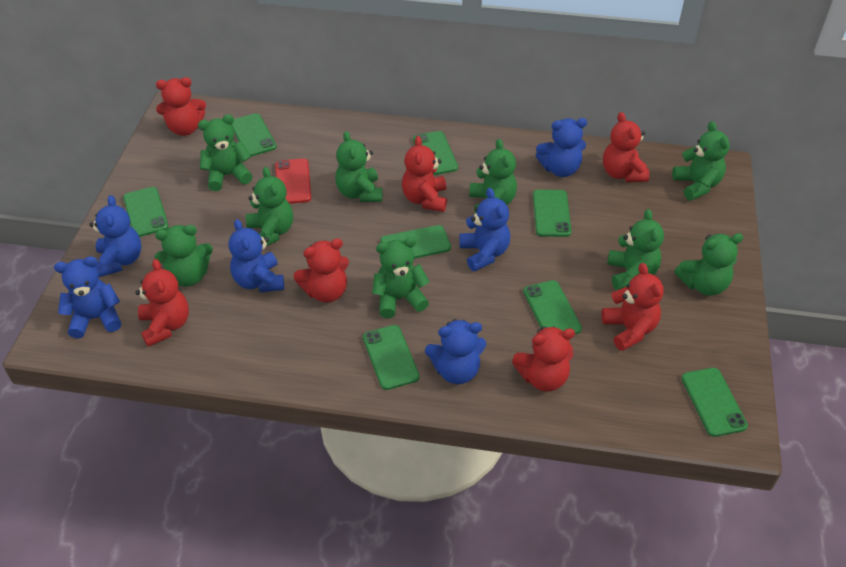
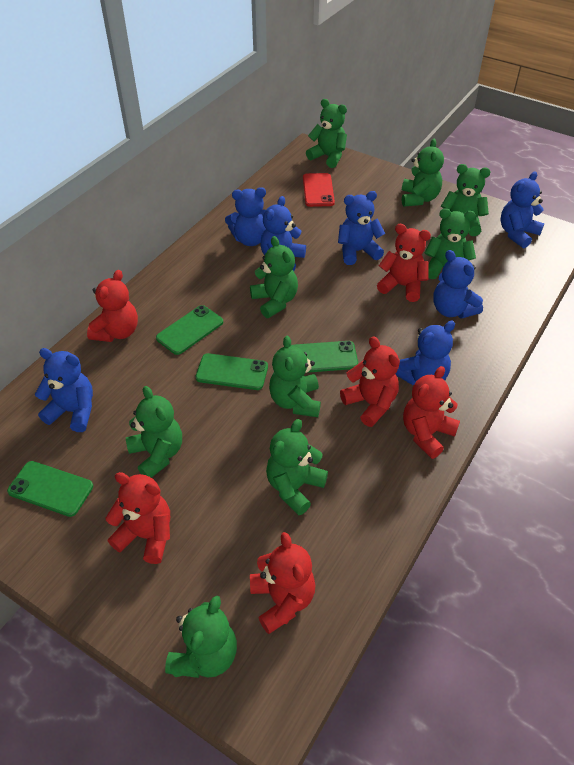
blue teddy bear: 6 -> 7
green phone: 8 -> 4
red teddy bear: 7 -> 6

